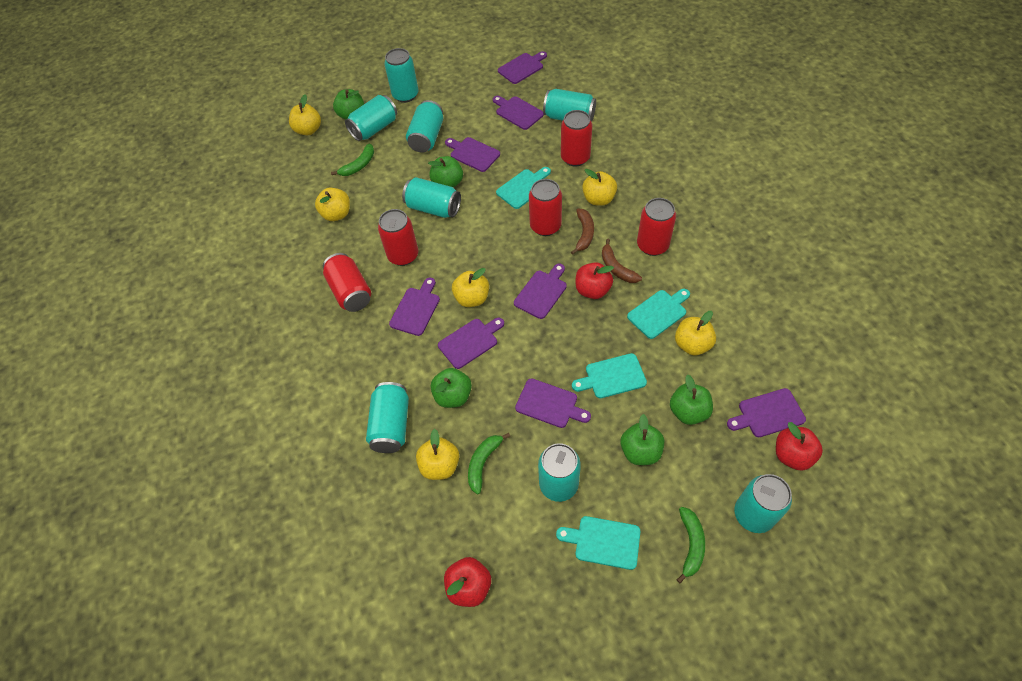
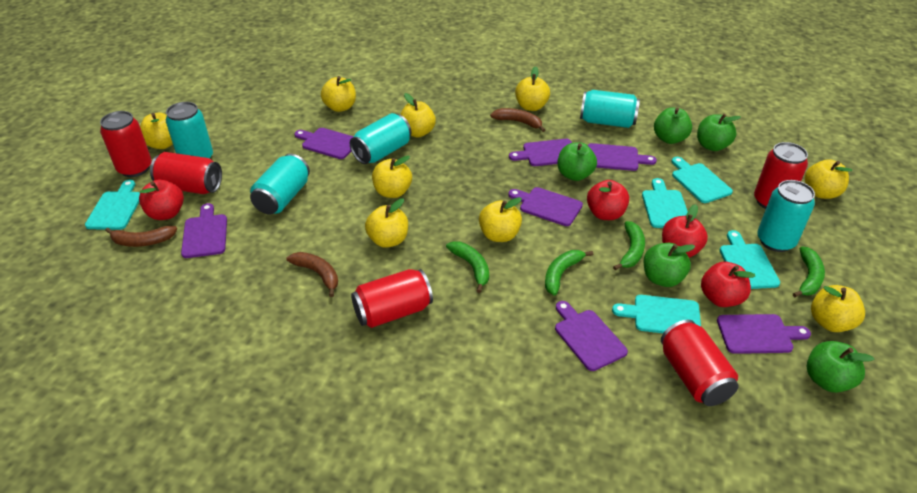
brown banana: 2 -> 3
green banana: 3 -> 4
purple cutting board: 8 -> 7
red apple: 3 -> 4
turquoise can: 8 -> 5
turquoise cutting board: 4 -> 5
yellow apple: 6 -> 9

